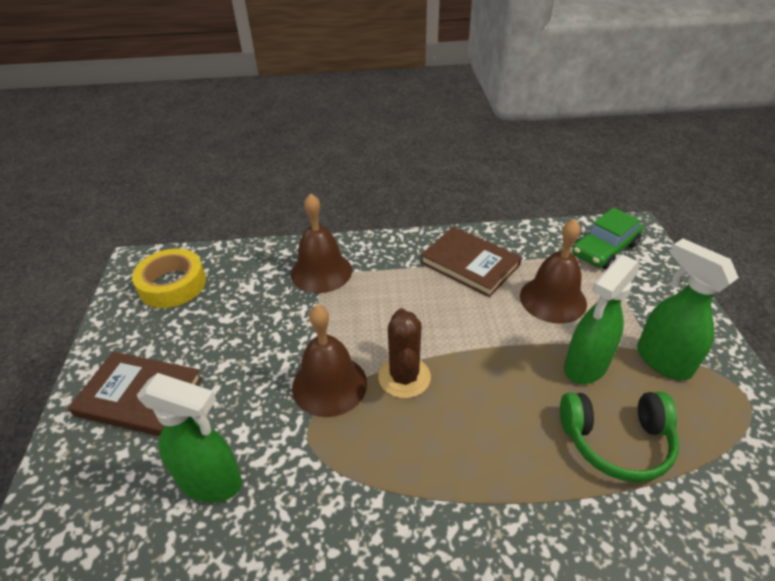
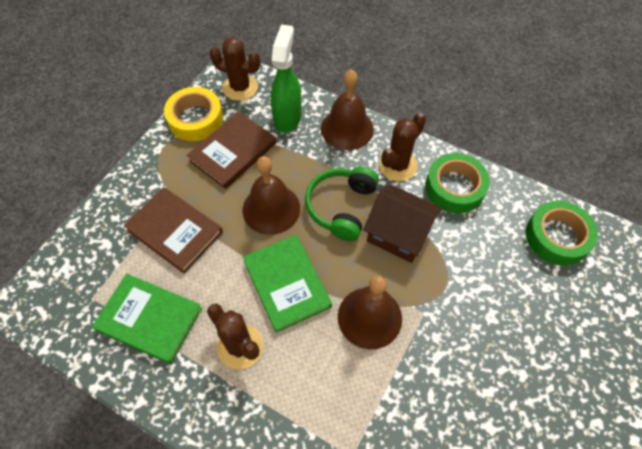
brown cactus: 1 -> 3
brown house: 0 -> 1
green book: 0 -> 2
green car: 1 -> 0
green spray bottle: 3 -> 1
green tape: 0 -> 2

